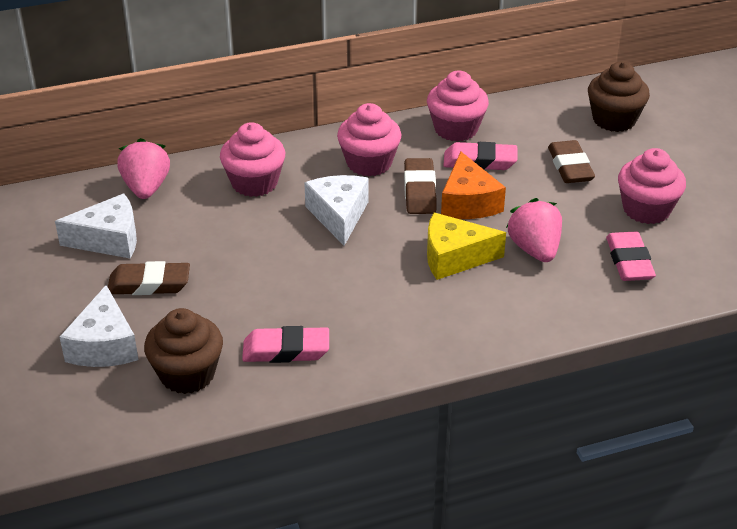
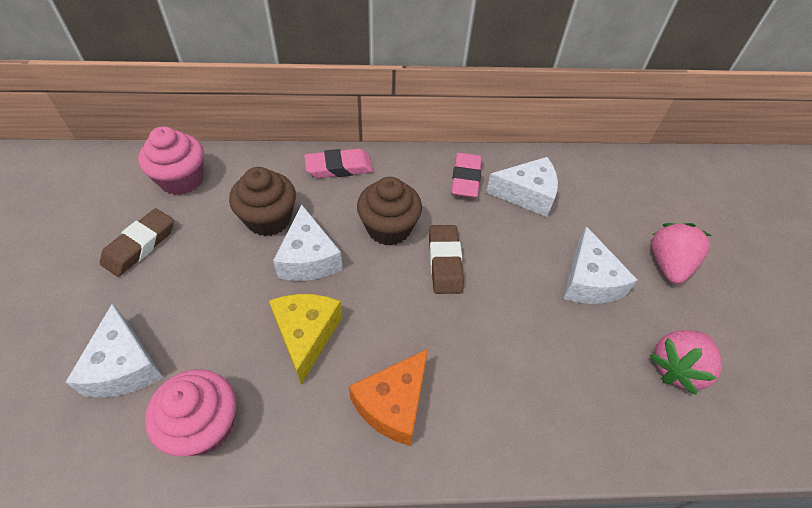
brown eraser: 3 -> 2
pink cupcake: 4 -> 2
pink eraser: 3 -> 2
white cheese: 3 -> 4

